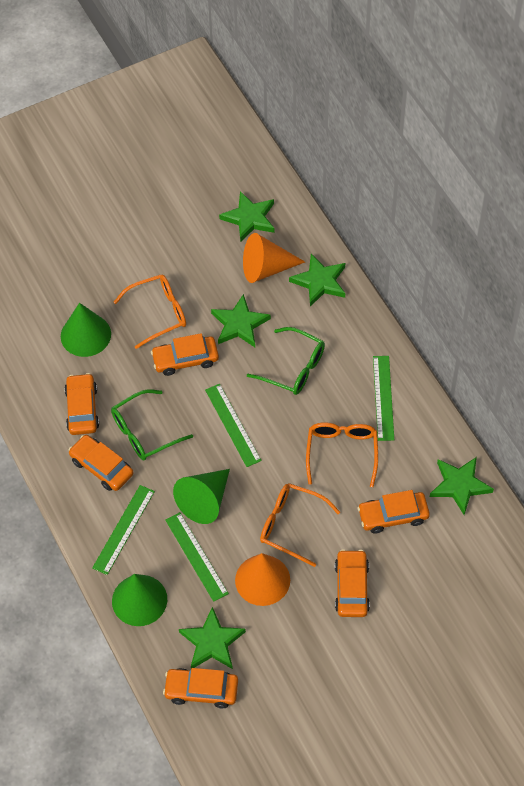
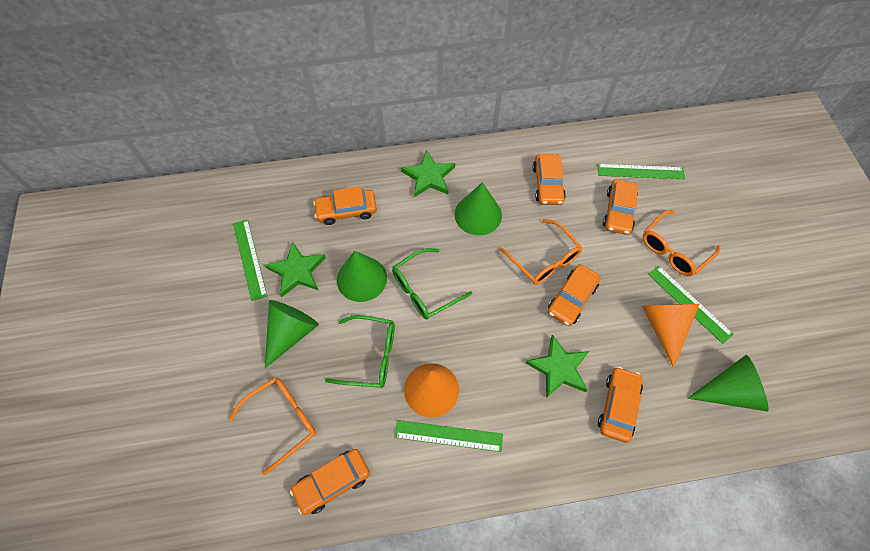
green cone: 3 -> 4
green star: 5 -> 3

